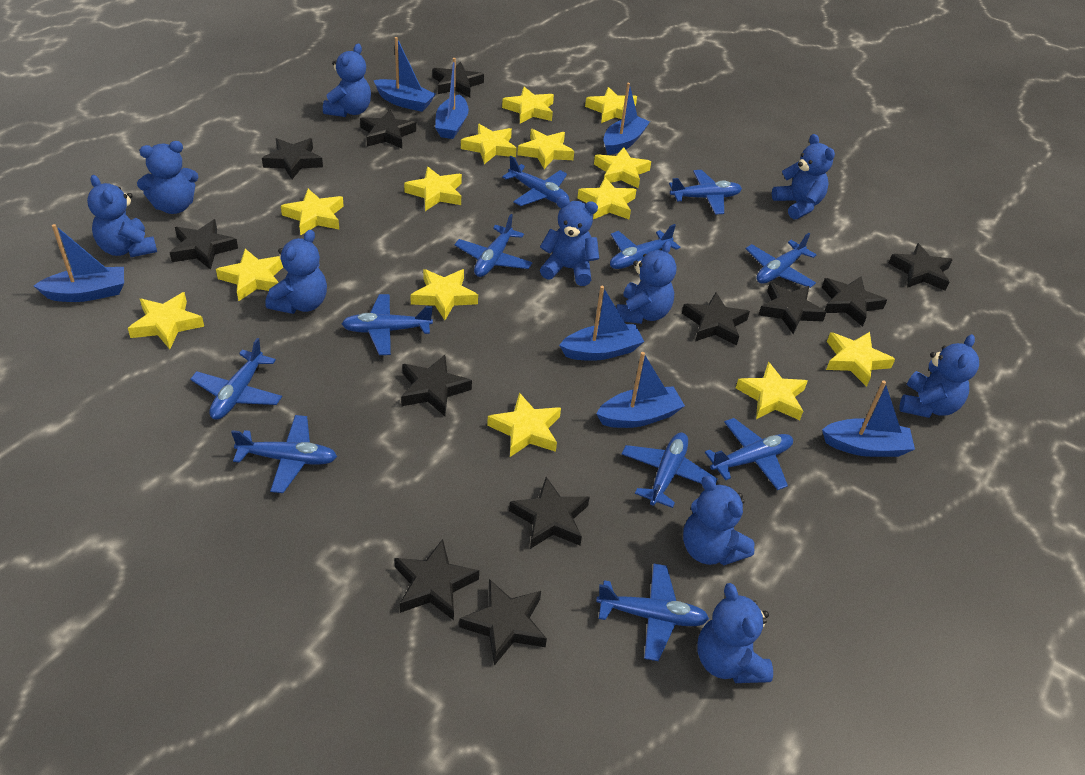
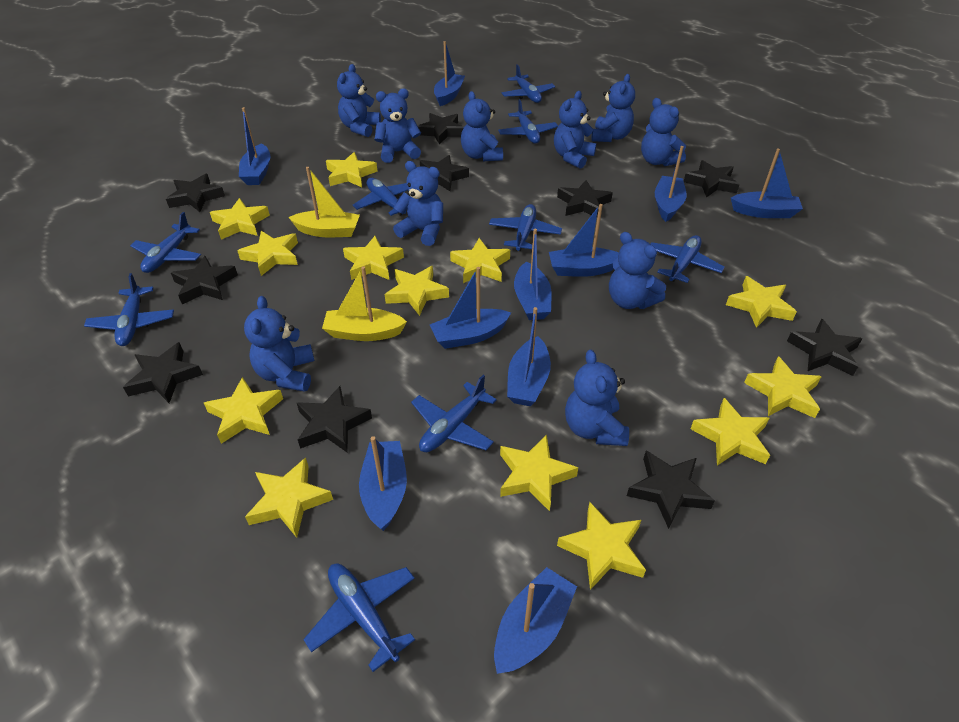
black star: 12 -> 10
blue boat: 7 -> 10
blue plane: 11 -> 9
yellow boat: 0 -> 2
yellow star: 14 -> 13

